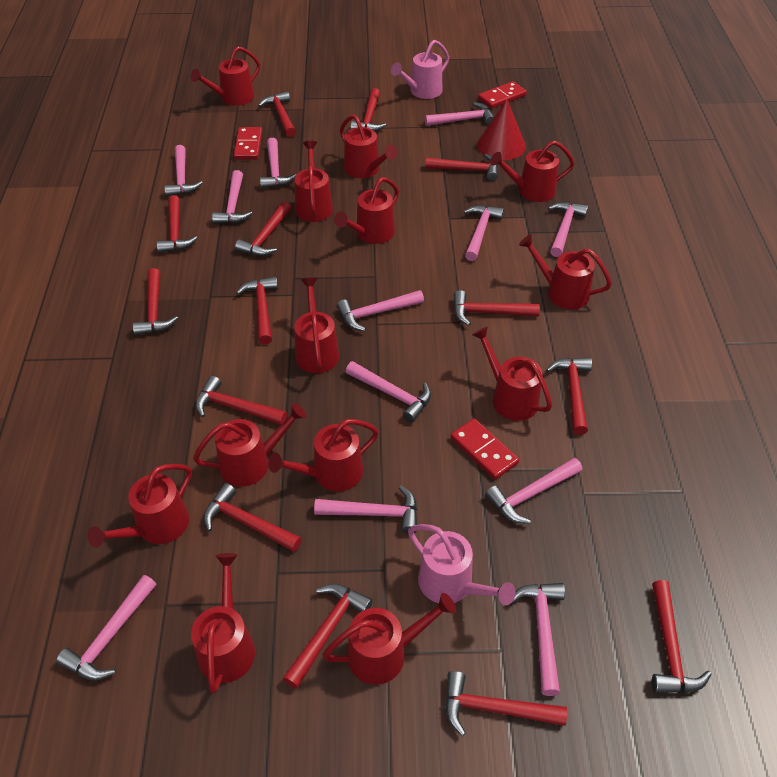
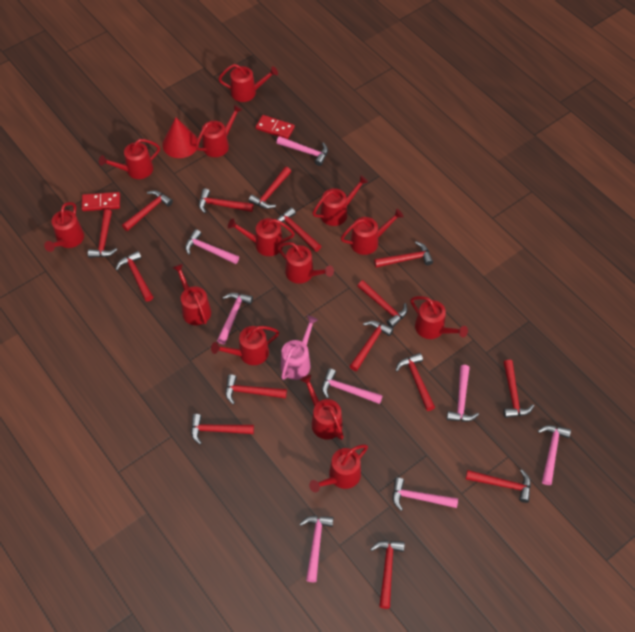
pink hammer: 12 -> 8
pink watering can: 2 -> 1
red domino: 3 -> 2
red hammer: 14 -> 15

